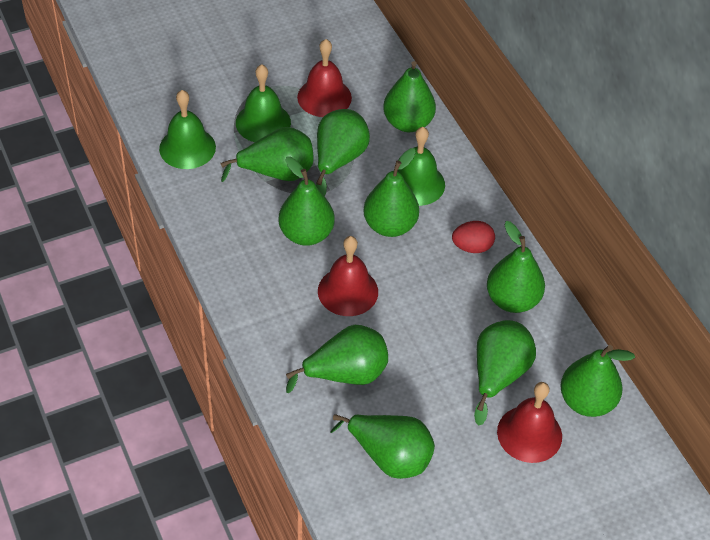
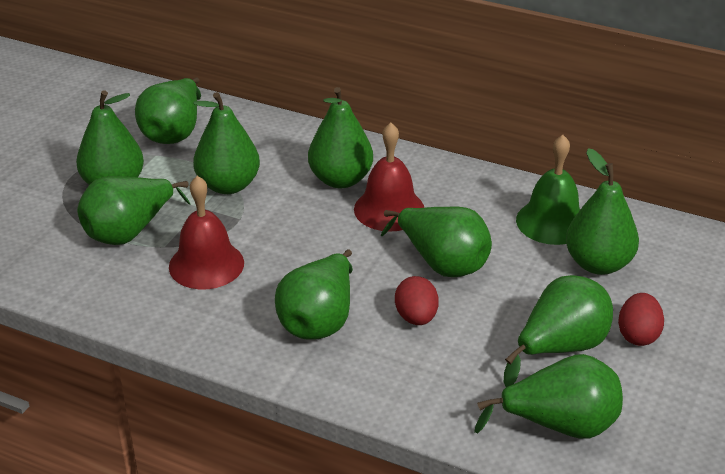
green bell: 3 -> 1
red bell: 3 -> 2
red egg: 1 -> 2

